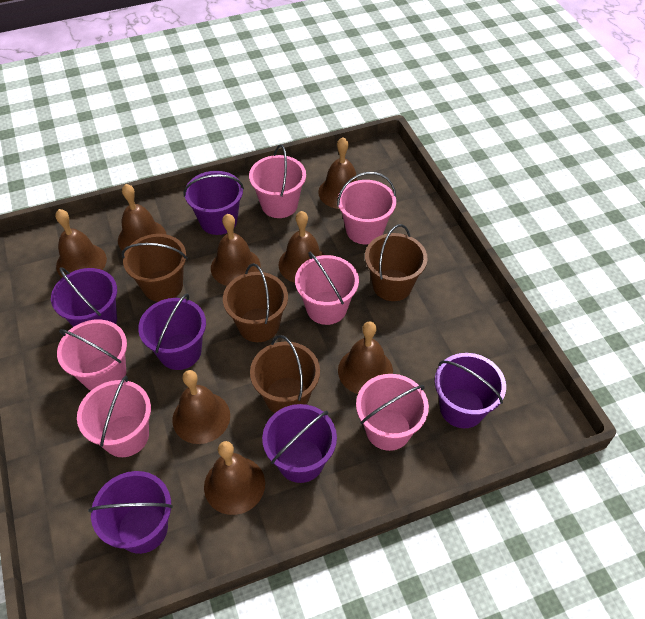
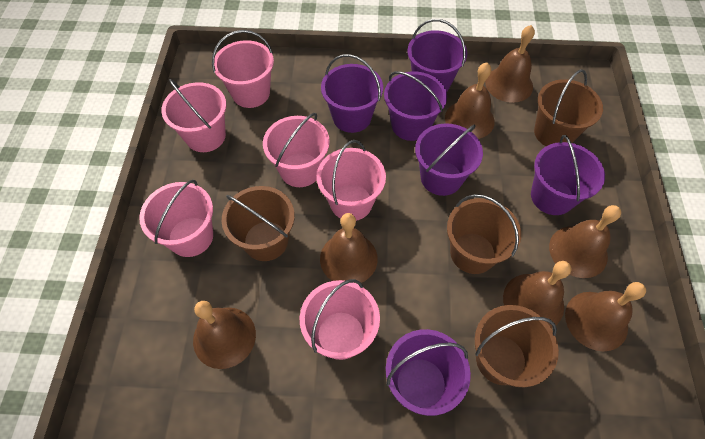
brown bell: 8 -> 7

